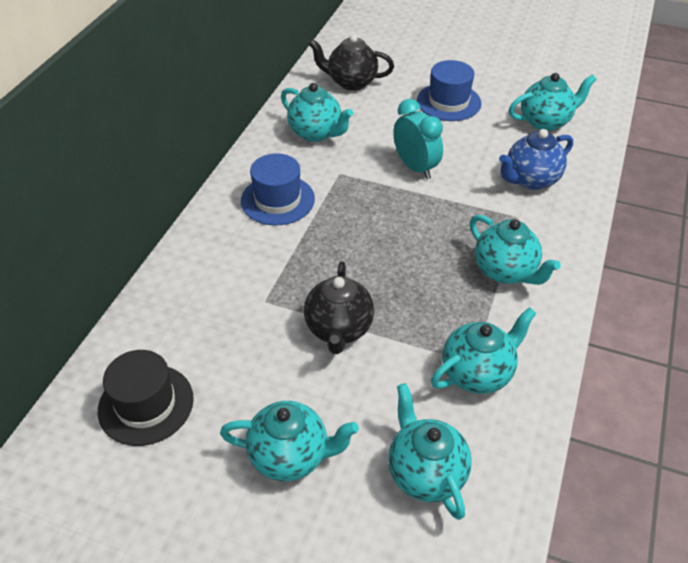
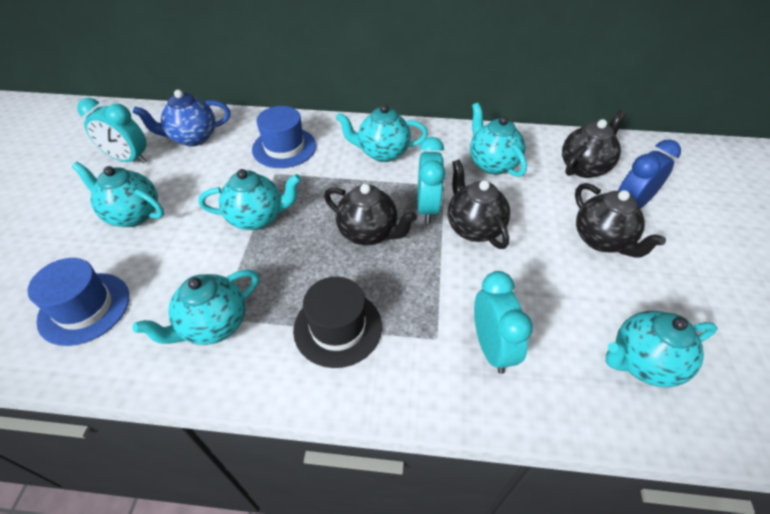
black teapot: 2 -> 4
blue clock: 0 -> 1
turquoise clock: 1 -> 3

